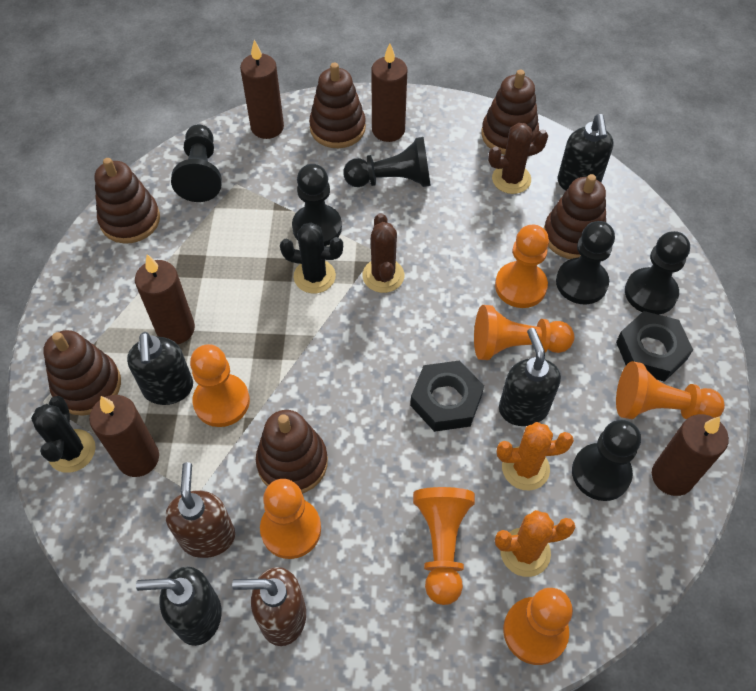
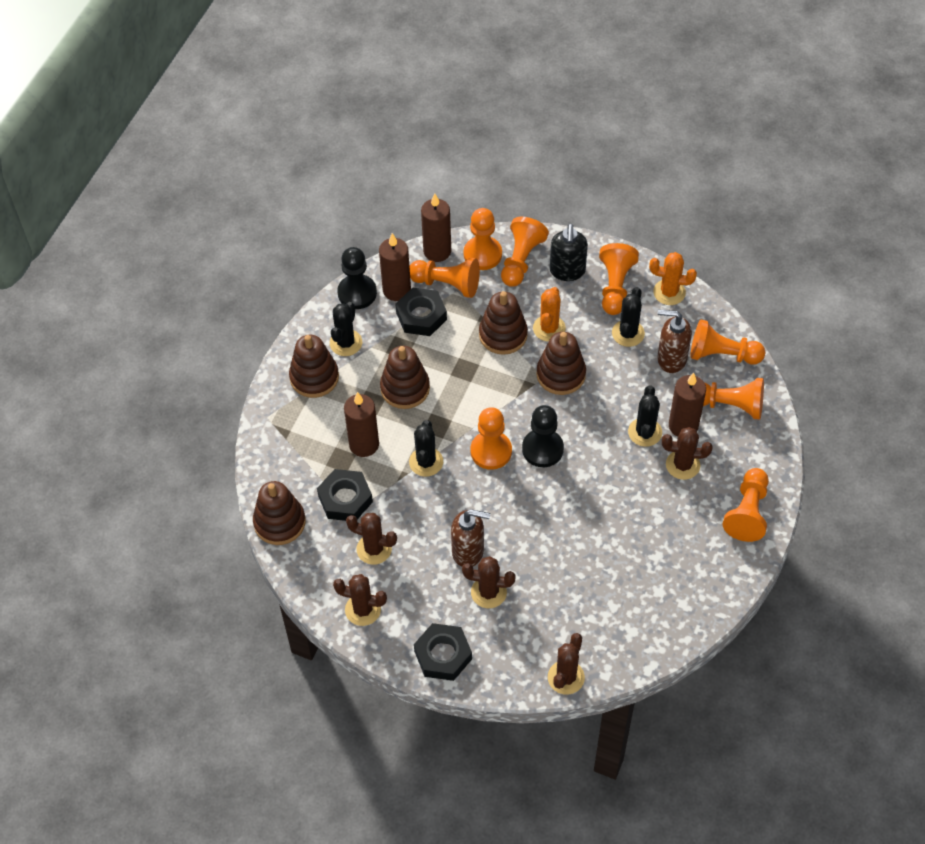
black cactus: 2 -> 4
black nut: 2 -> 3
black pawn: 6 -> 2
black soap dispenser: 4 -> 1
brown cactus: 2 -> 5
brown candle: 5 -> 4
brown stacking toy: 6 -> 5
orange pawn: 7 -> 8

